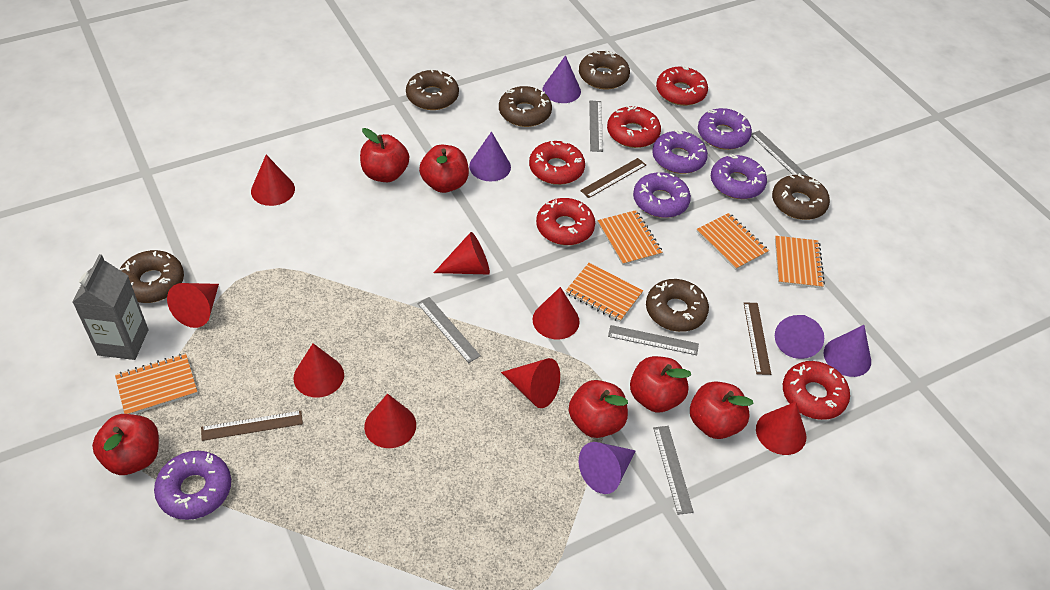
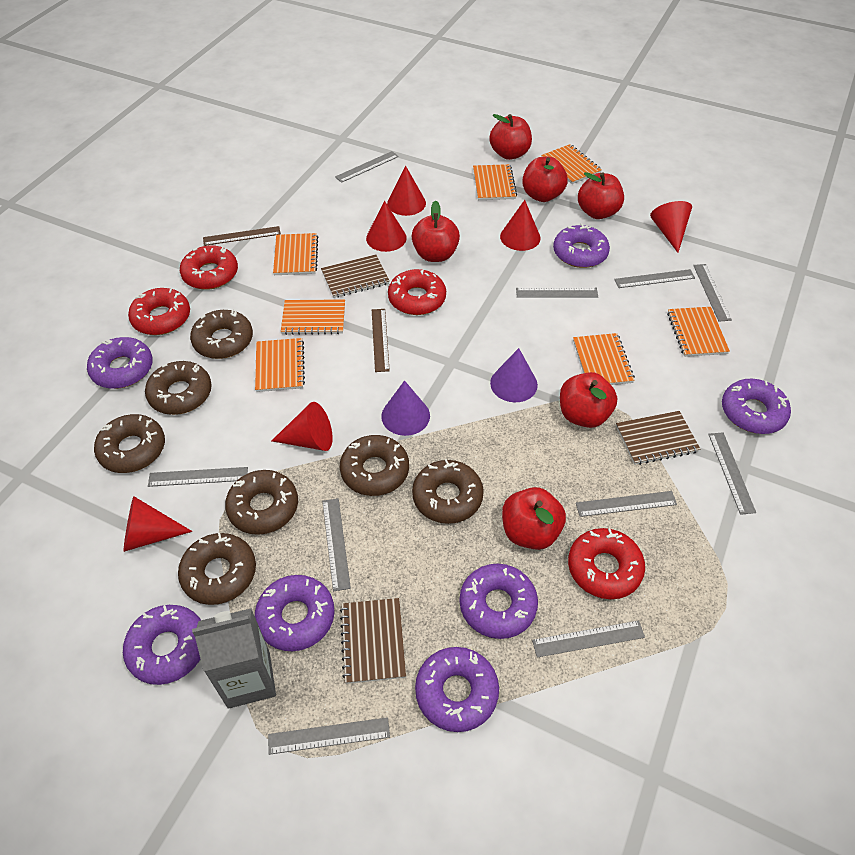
brown donut: 6 -> 7
brown notebook: 0 -> 3
brown ruler: 3 -> 2
grey ruler: 5 -> 10
orange notebook: 5 -> 7
purple cone: 5 -> 2
purple donut: 5 -> 7
red cone: 8 -> 6
red donut: 5 -> 4

